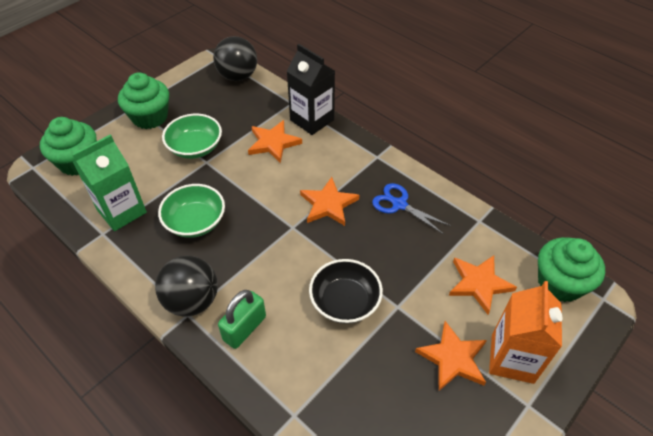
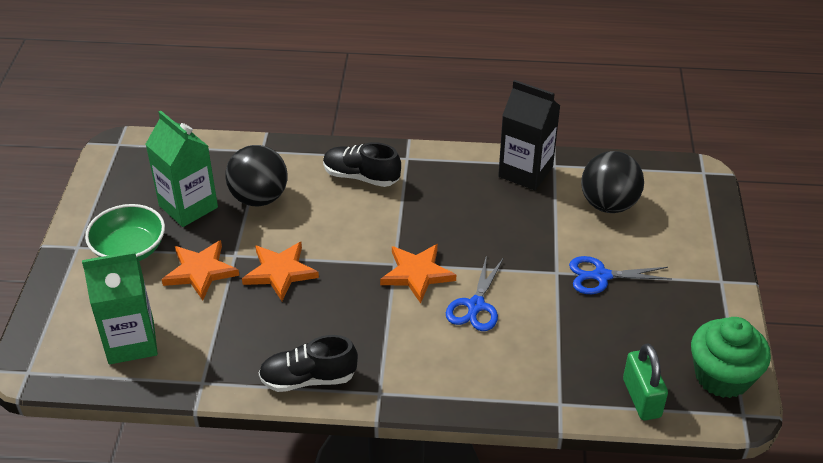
black bowl: 1 -> 0
black shoe: 0 -> 2
blue scissors: 1 -> 2
green bowl: 2 -> 1
green carton: 1 -> 2
green cupcake: 3 -> 1
orange carton: 1 -> 0
orange star: 4 -> 3

